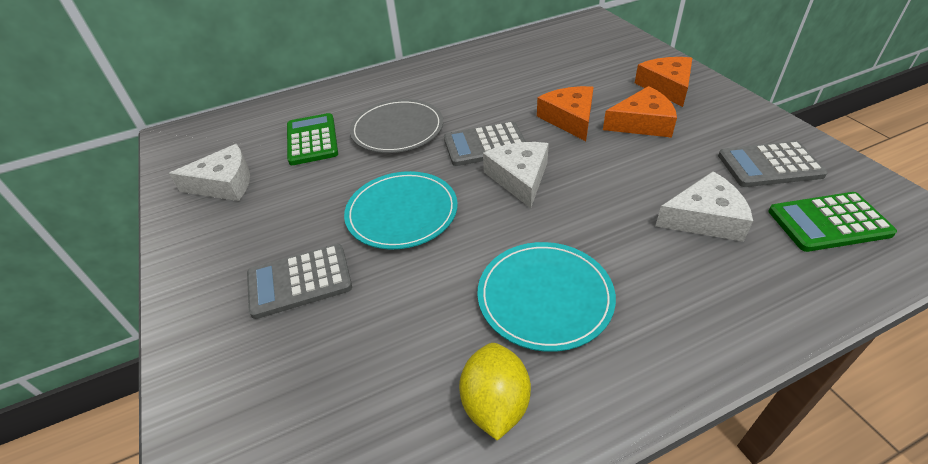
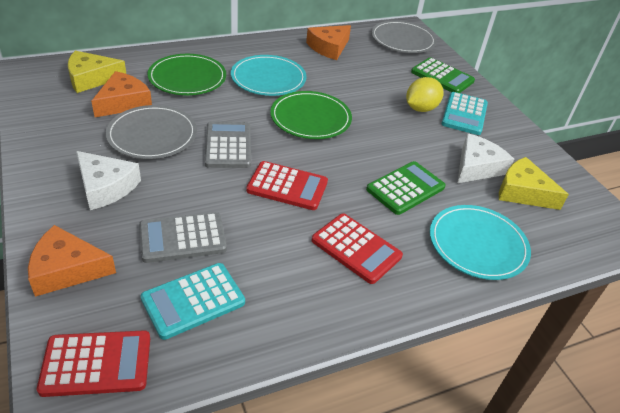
green plate: 0 -> 2
grey calculator: 3 -> 2
grey plate: 1 -> 2
red calculator: 0 -> 3
turquoise calculator: 0 -> 2
white cheese: 3 -> 2
yellow cheese: 0 -> 2

